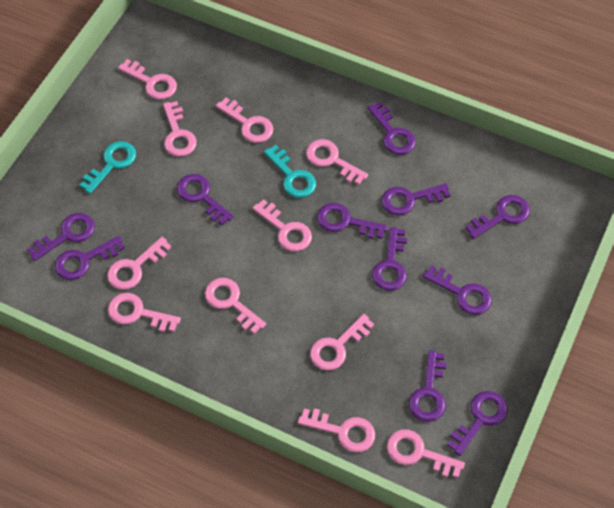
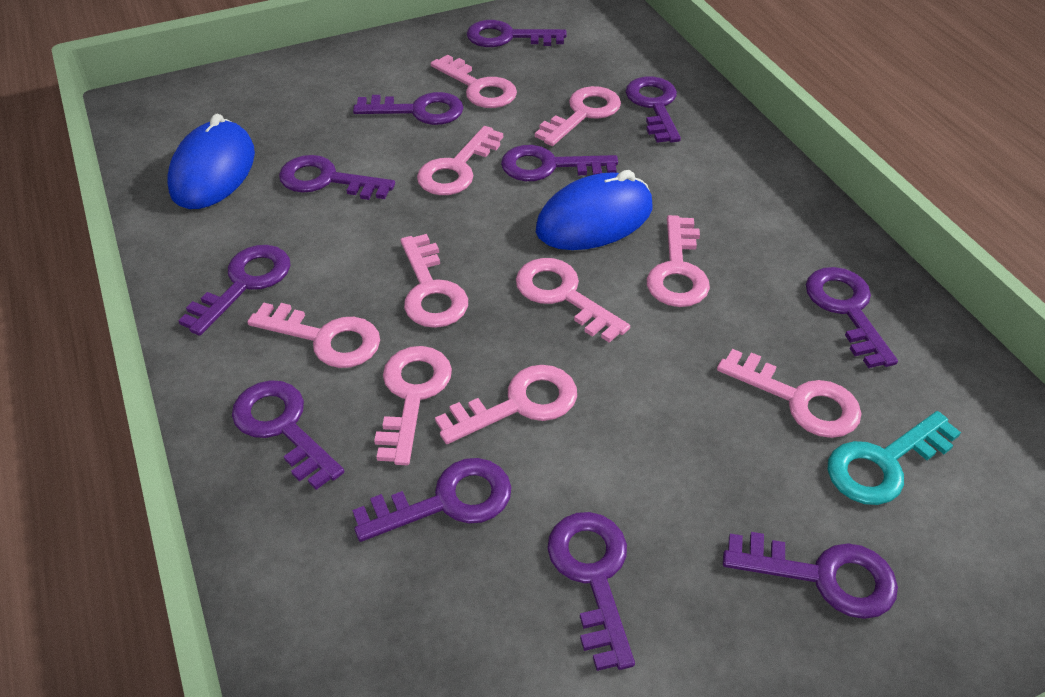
blue mouse: 0 -> 2
pink key: 11 -> 10
turquoise key: 2 -> 1

